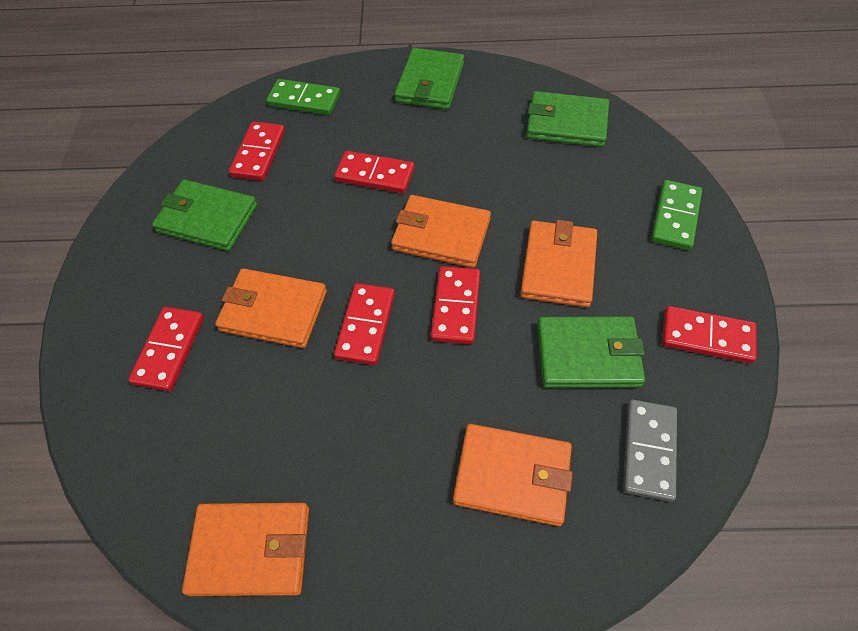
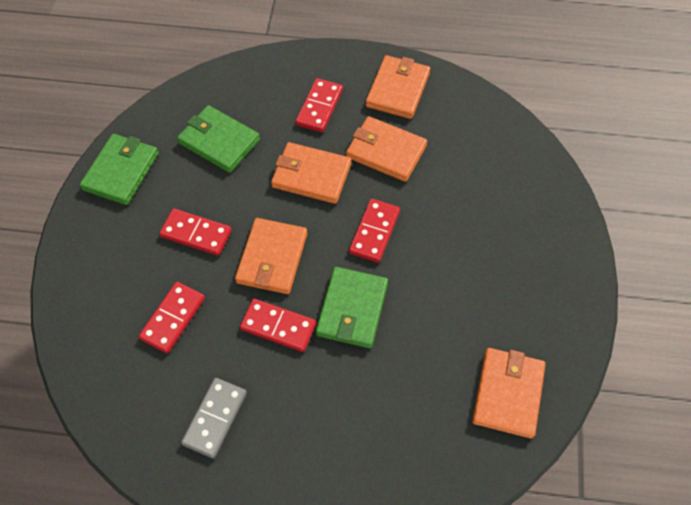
green domino: 2 -> 0
green wallet: 4 -> 3
red domino: 6 -> 5

